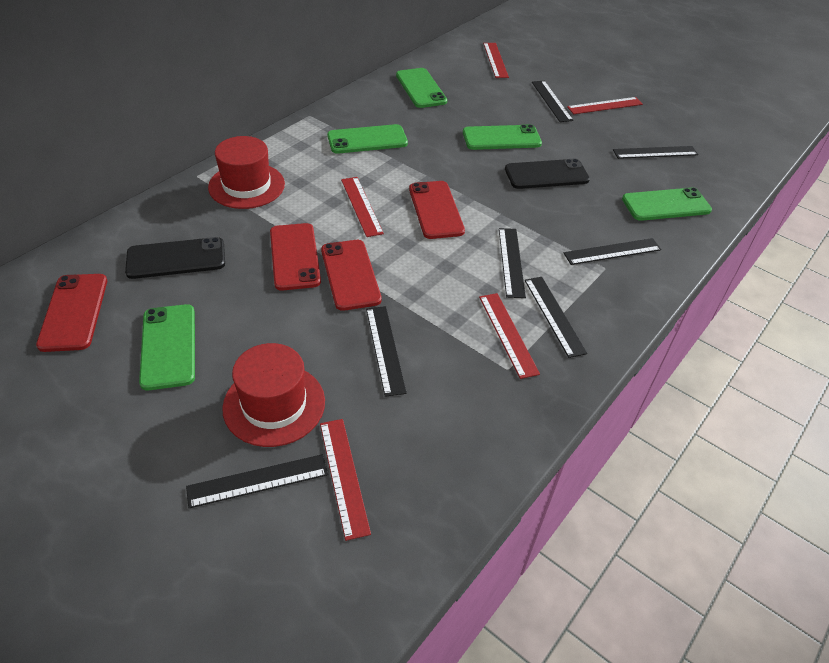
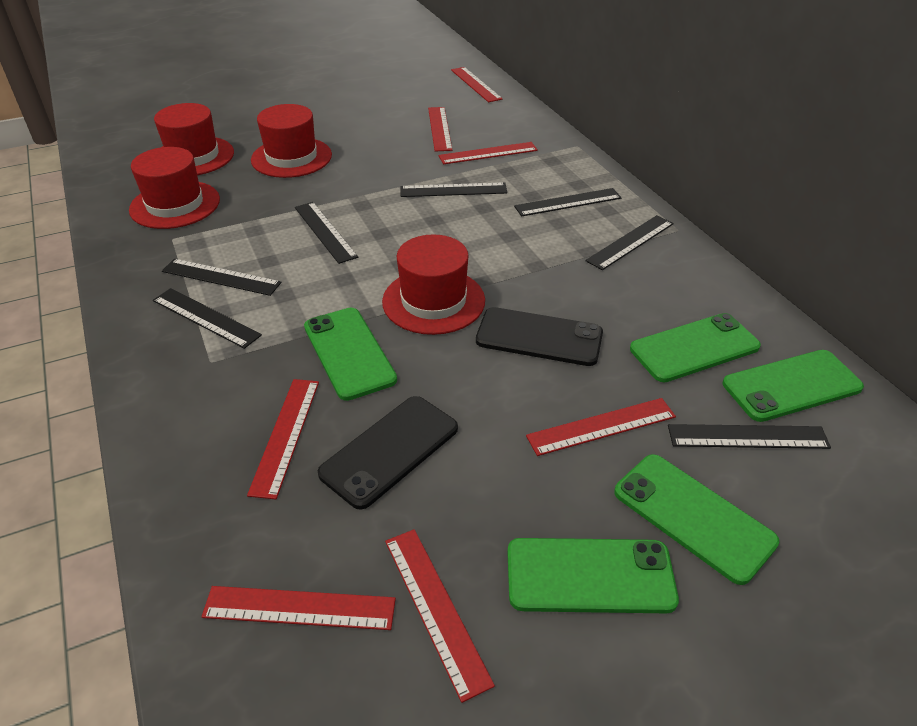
red hat: 2 -> 4
red phone: 4 -> 0
red ruler: 5 -> 7

